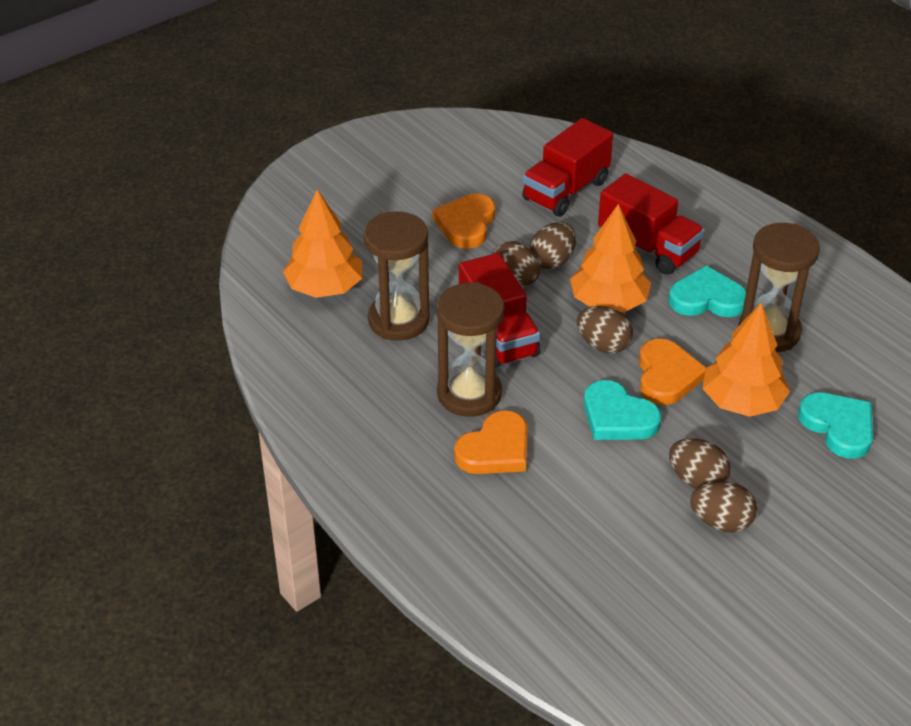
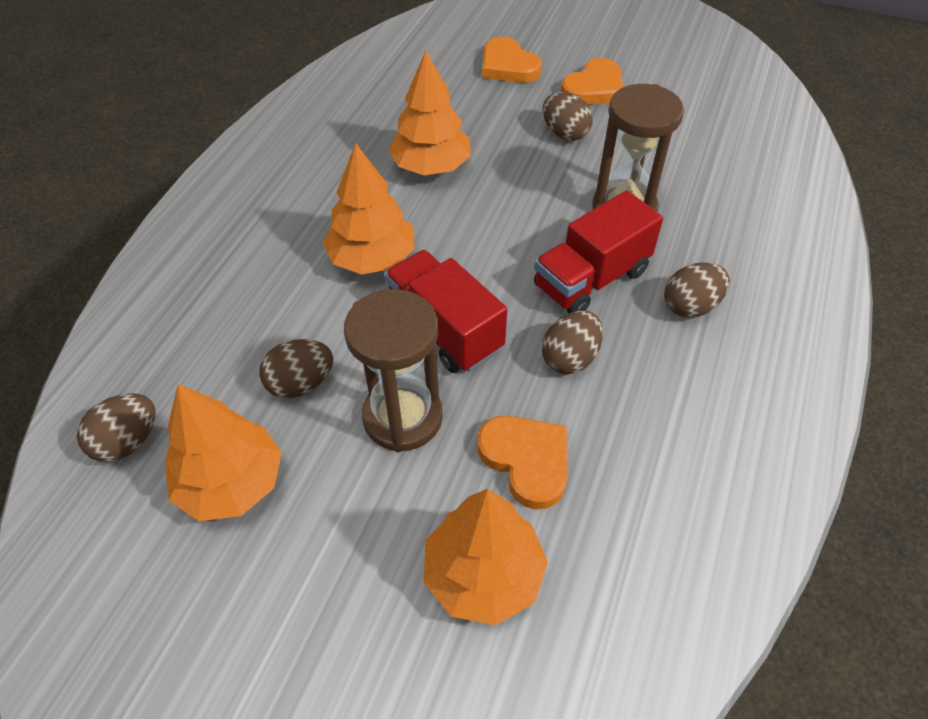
brown hourglass: 3 -> 2
orange tree: 3 -> 4
red truck: 3 -> 2
turquoise heart: 3 -> 0

